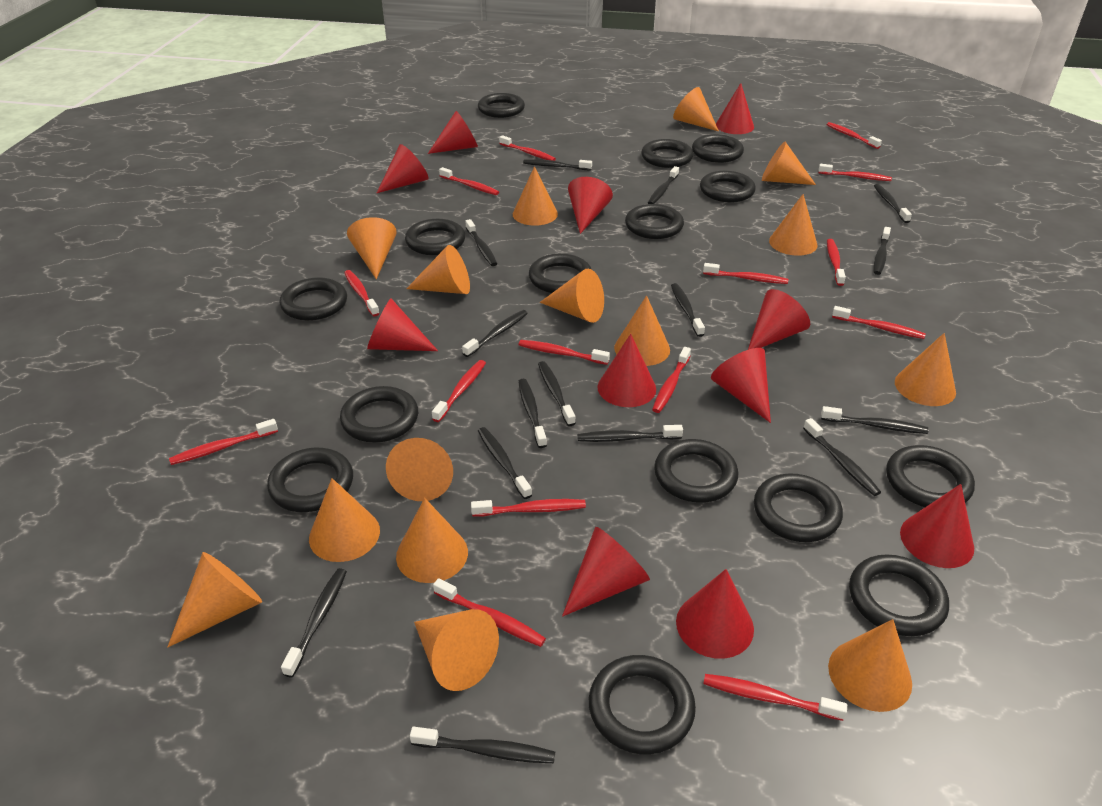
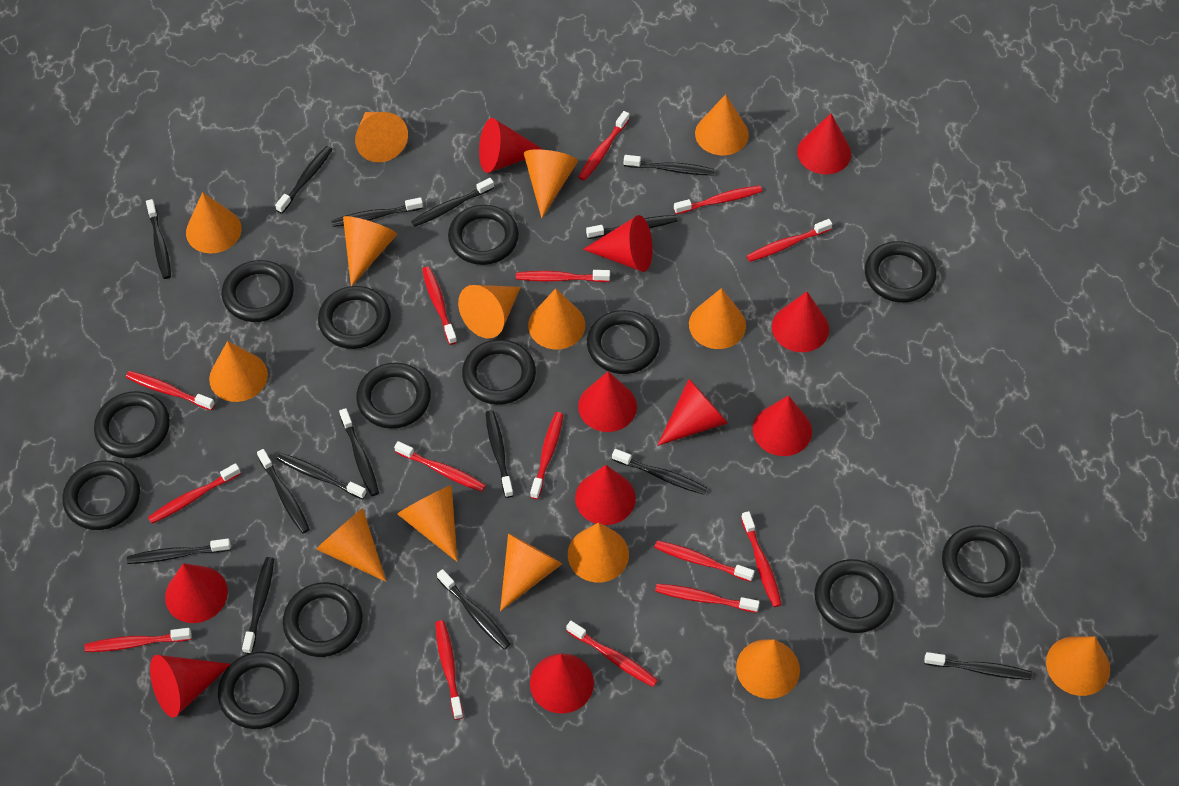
black ring: 15 -> 13

